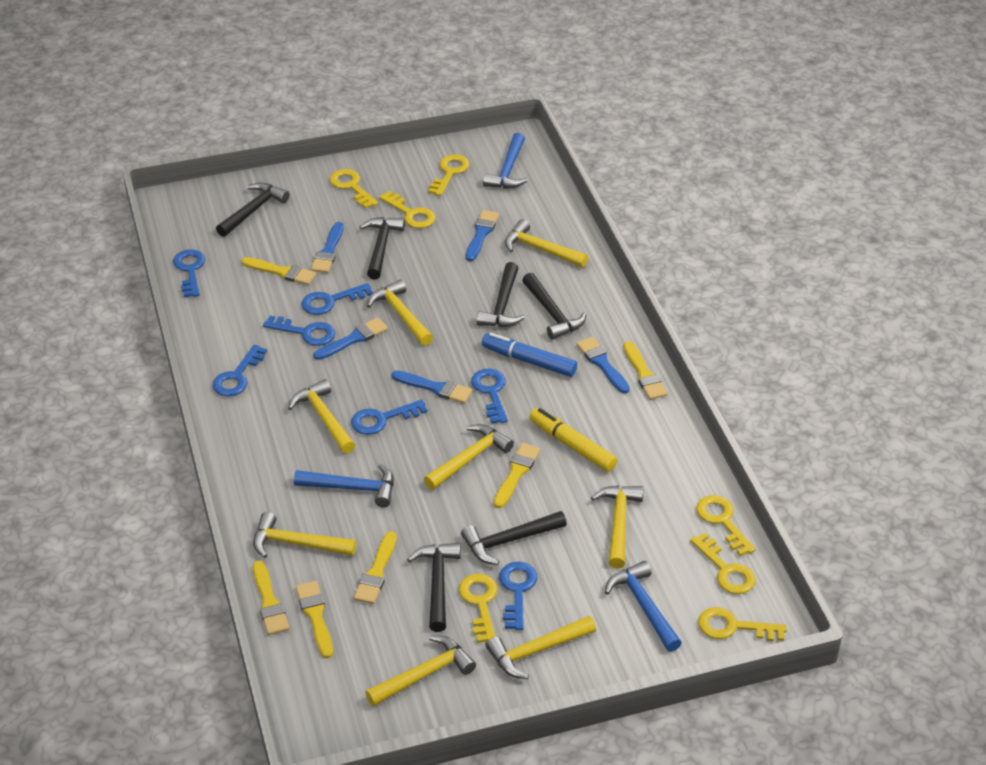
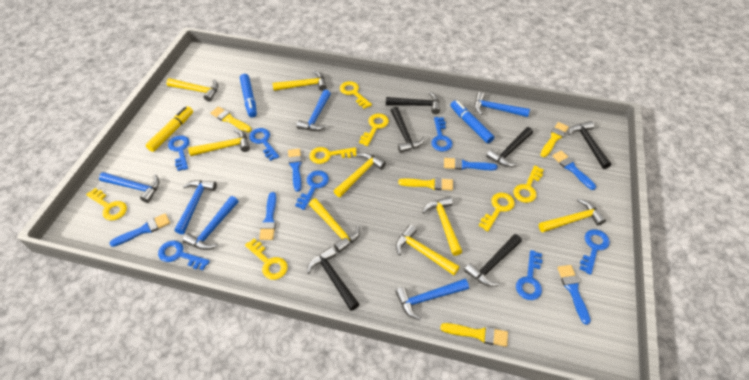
blue brush: 5 -> 6
blue hammer: 3 -> 6
blue marker: 1 -> 2
yellow brush: 6 -> 4

